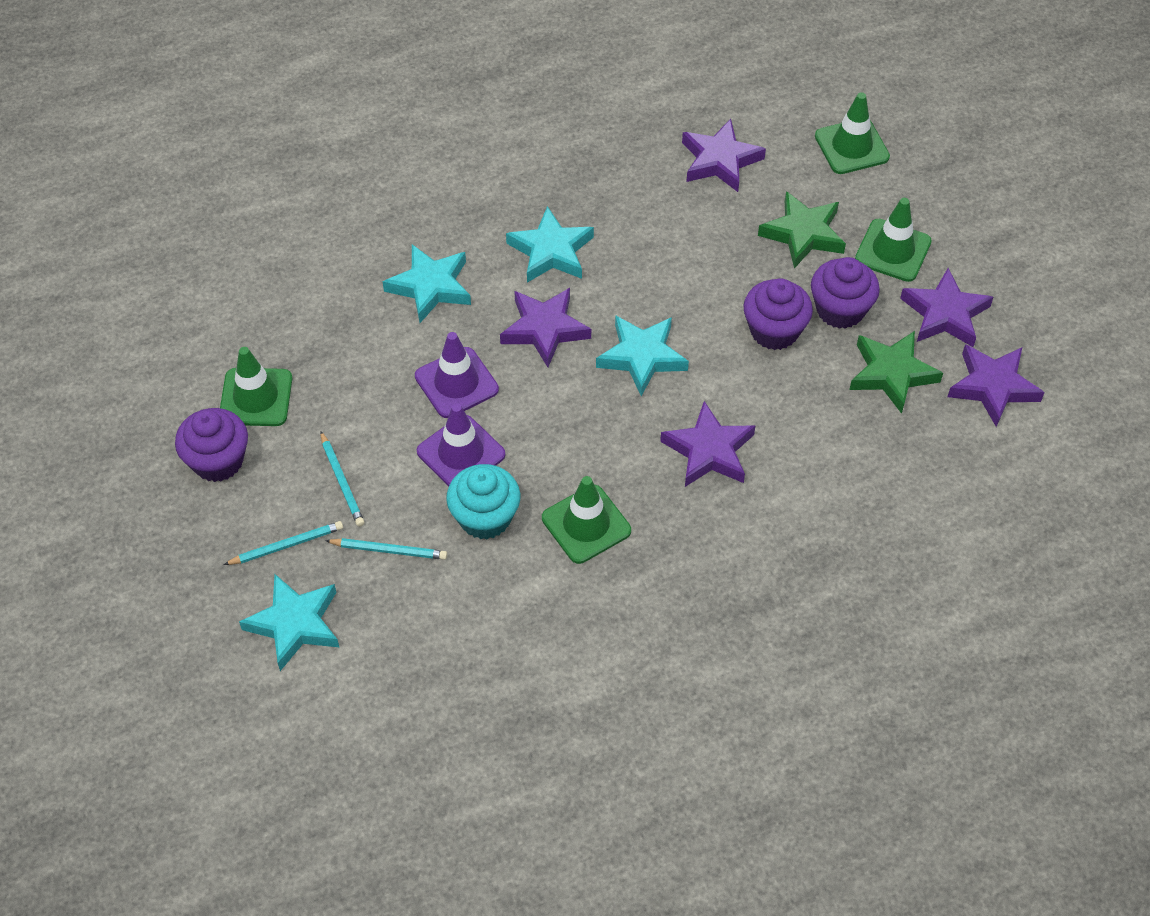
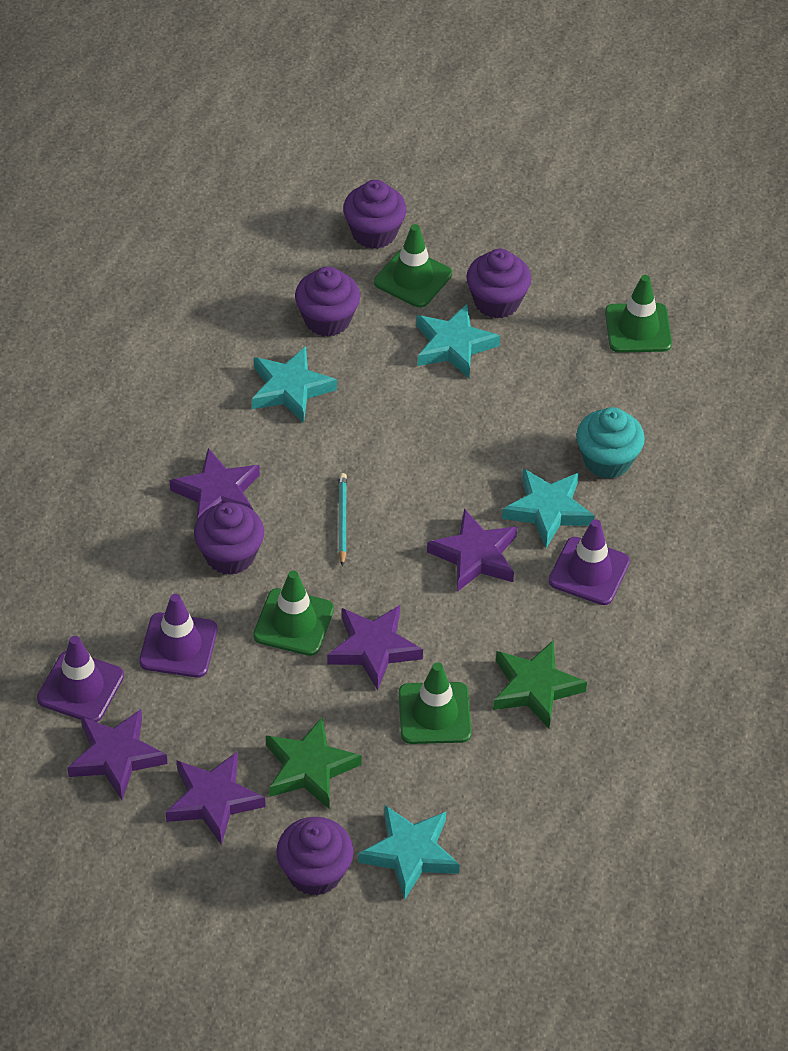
purple cupcake: 3 -> 5
purple traffic cone: 2 -> 3
turquoise pencil: 3 -> 1

